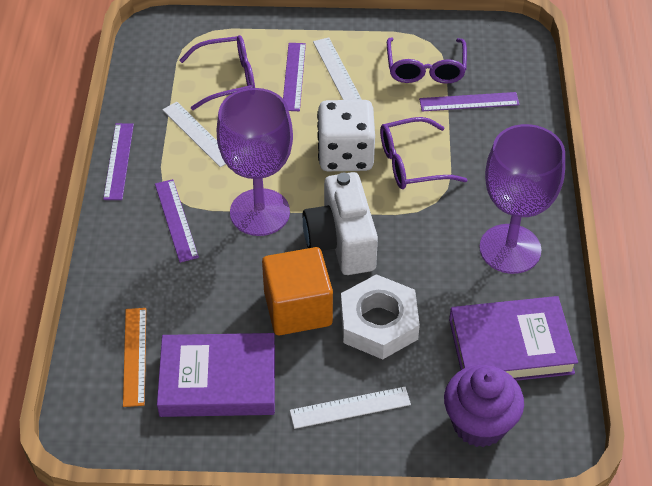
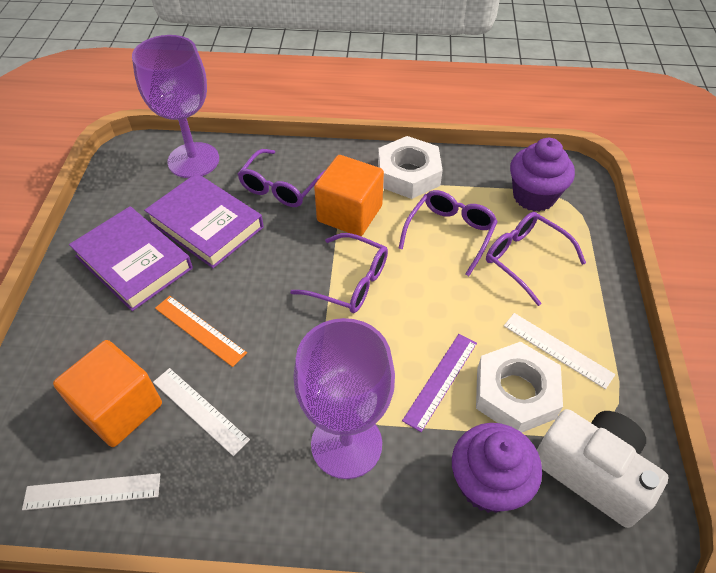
orange cube: 1 -> 2
purple cupcake: 1 -> 2
purple glasses: 3 -> 4
purple ruler: 4 -> 1
white dice: 1 -> 0
white nut: 1 -> 2

